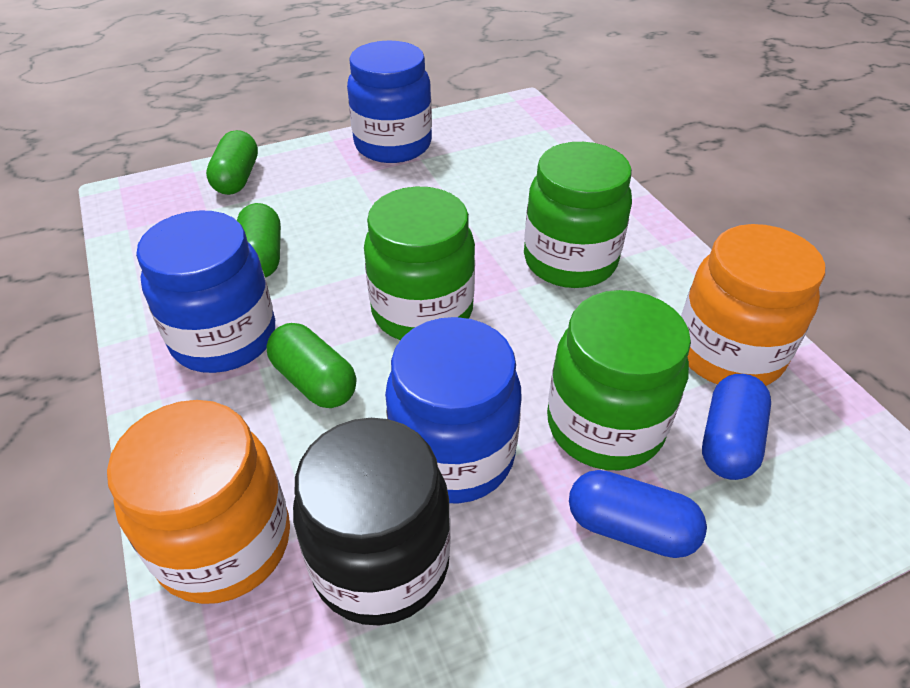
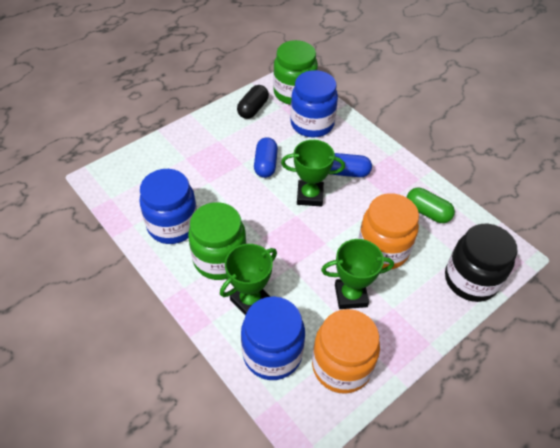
black capsule: 0 -> 1
green capsule: 3 -> 1
green jar: 3 -> 2
green trophy: 0 -> 3

